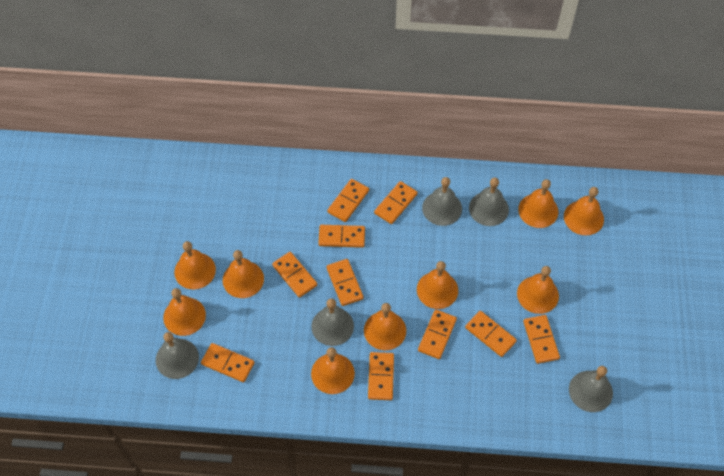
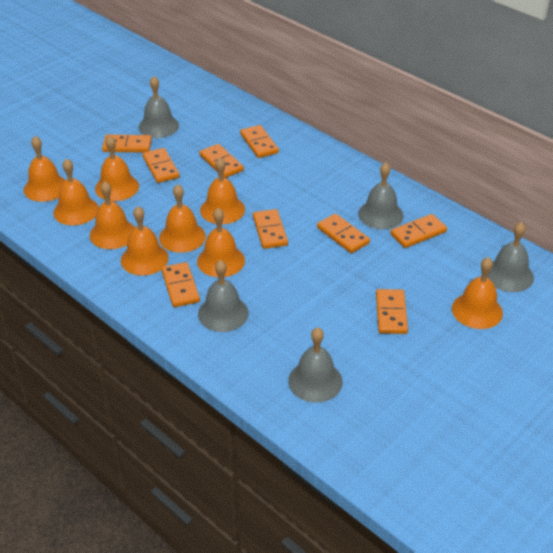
orange domino: 10 -> 9

